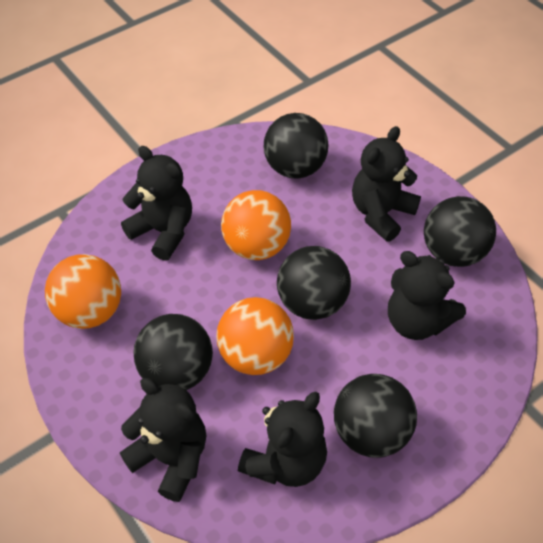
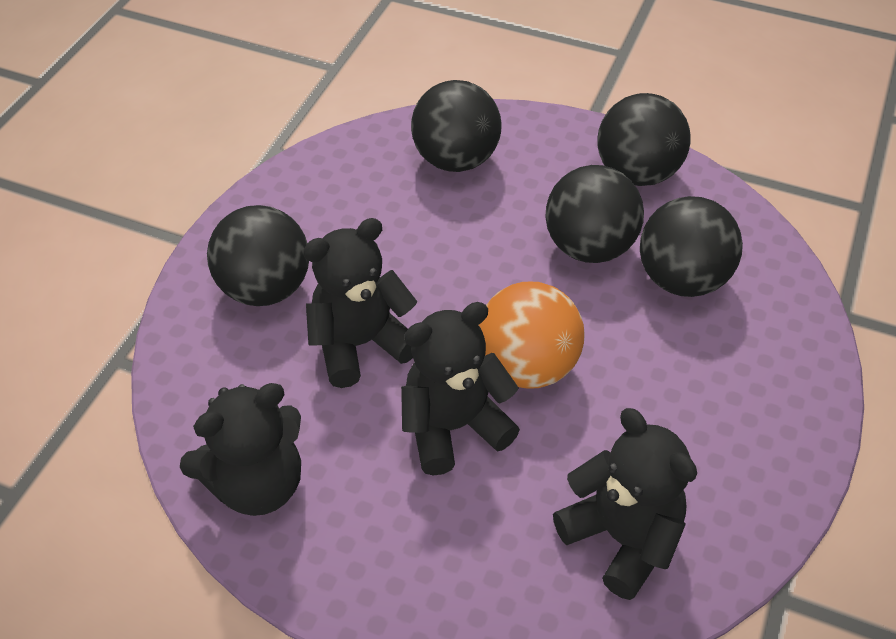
black teddy bear: 5 -> 4
orange ball: 3 -> 1

